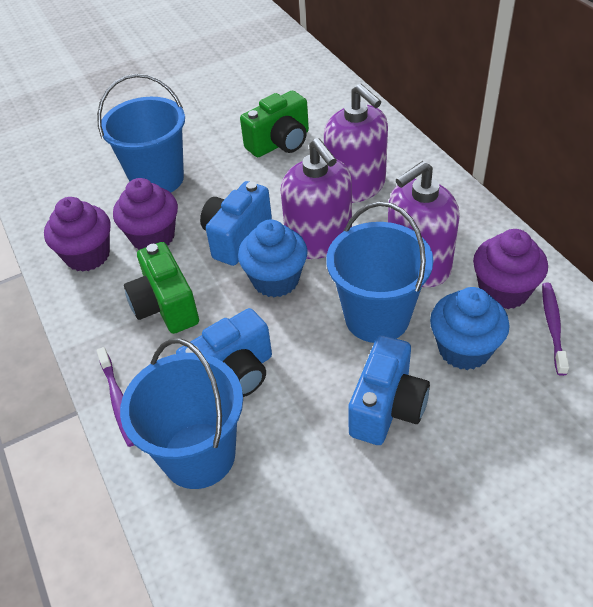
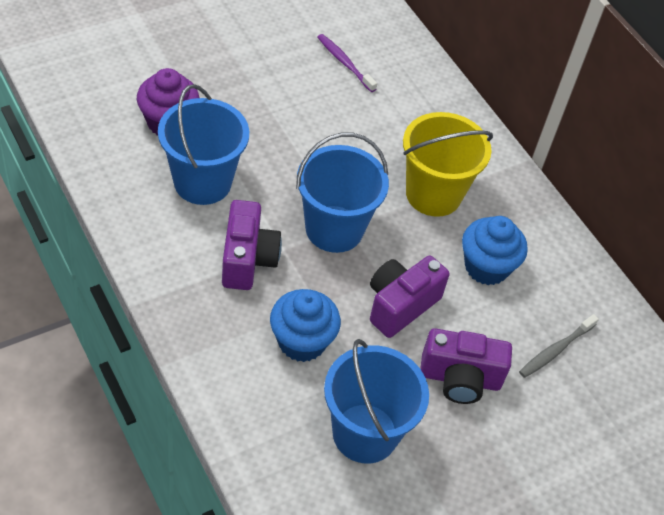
blue camera: 3 -> 0
green camera: 2 -> 0
grey toothbrush: 0 -> 1
purple camera: 0 -> 3
purple cupcake: 3 -> 1
purple soap dispenser: 3 -> 0
purple toothbrush: 2 -> 1
yellow bucket: 0 -> 1

